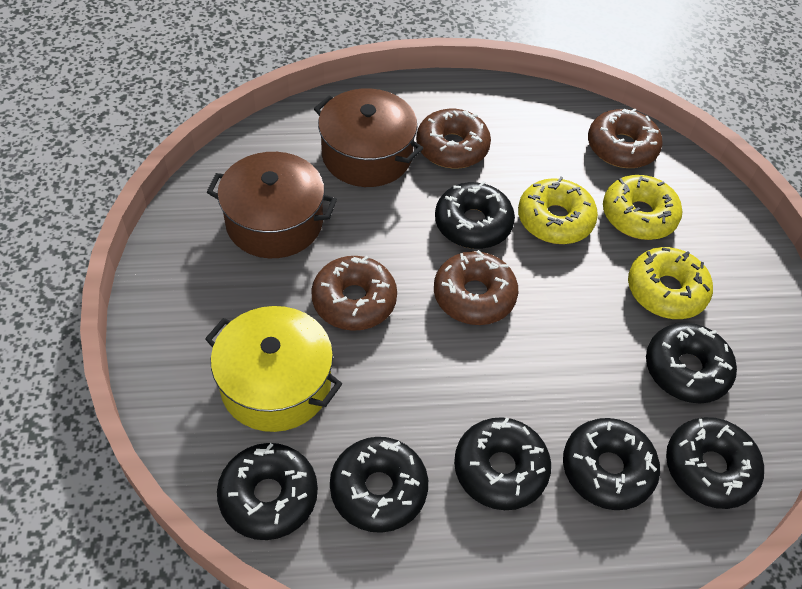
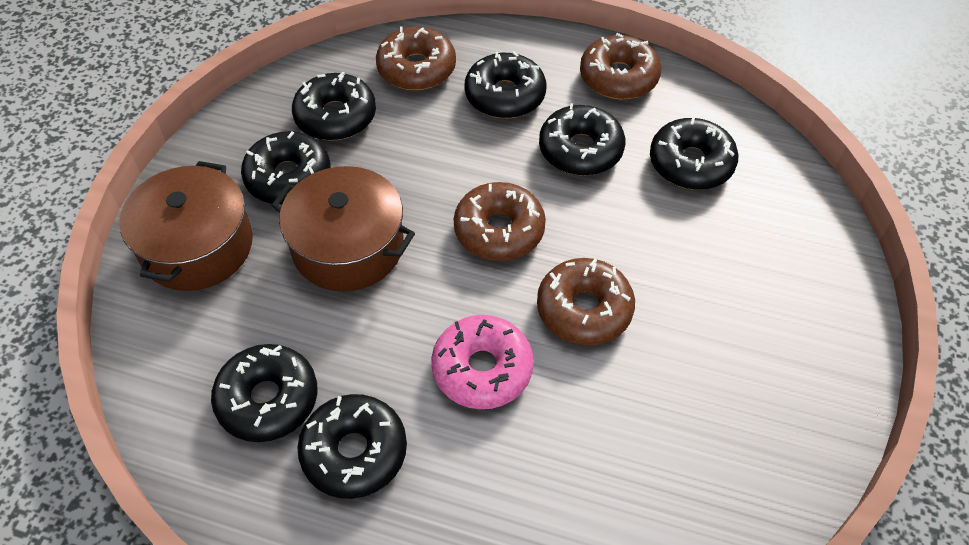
pink donut: 0 -> 1
yellow donut: 3 -> 0
yellow pot: 1 -> 0

